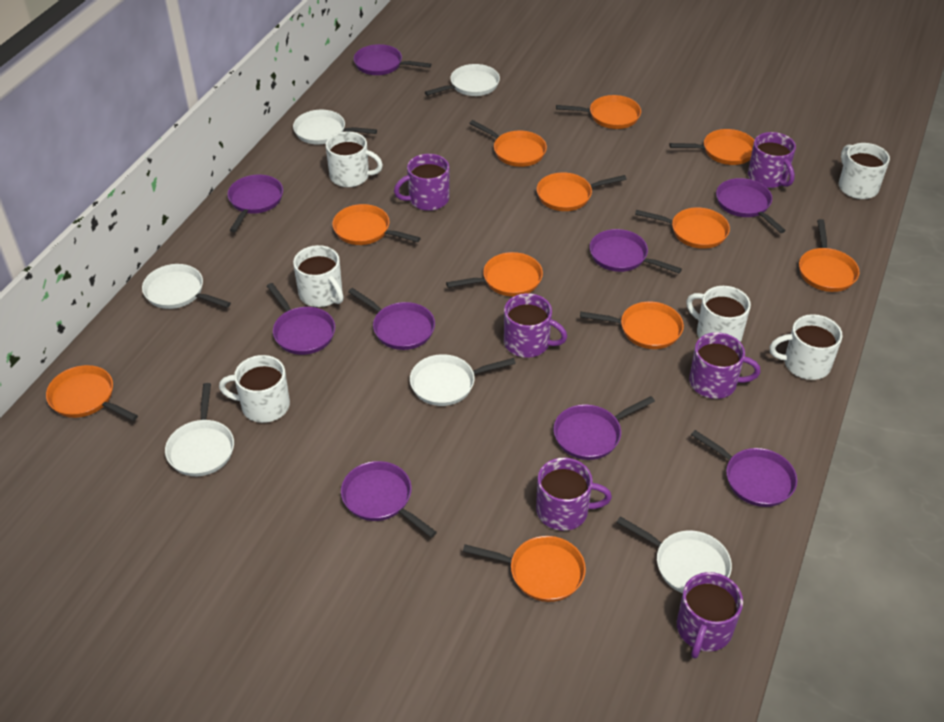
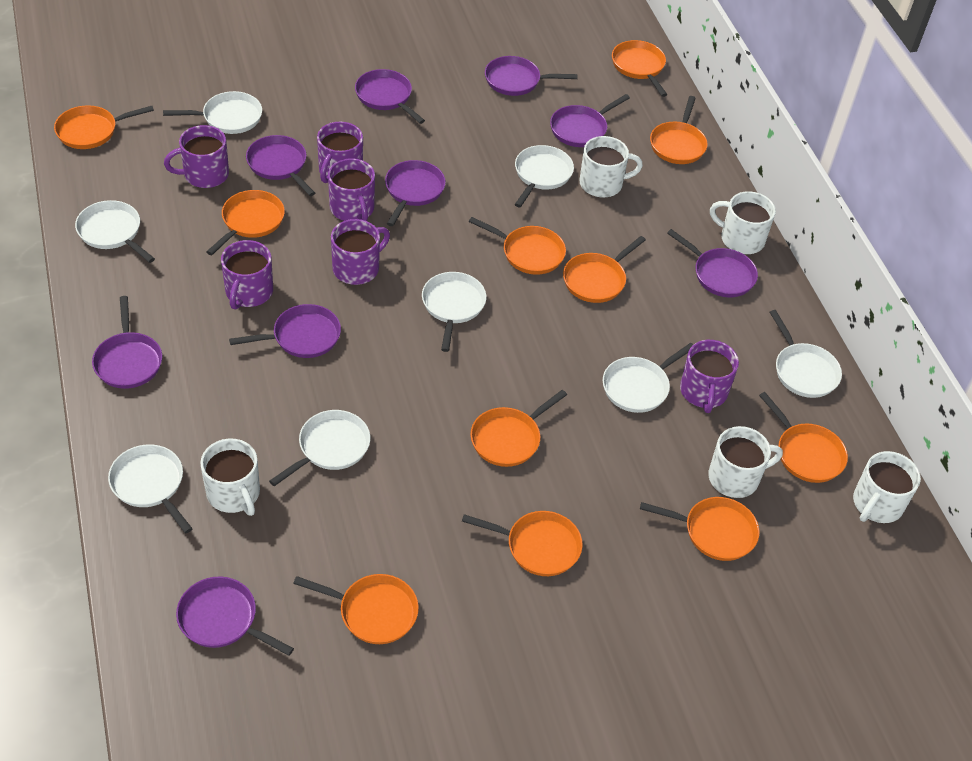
white mug: 6 -> 5
white pan: 6 -> 8

